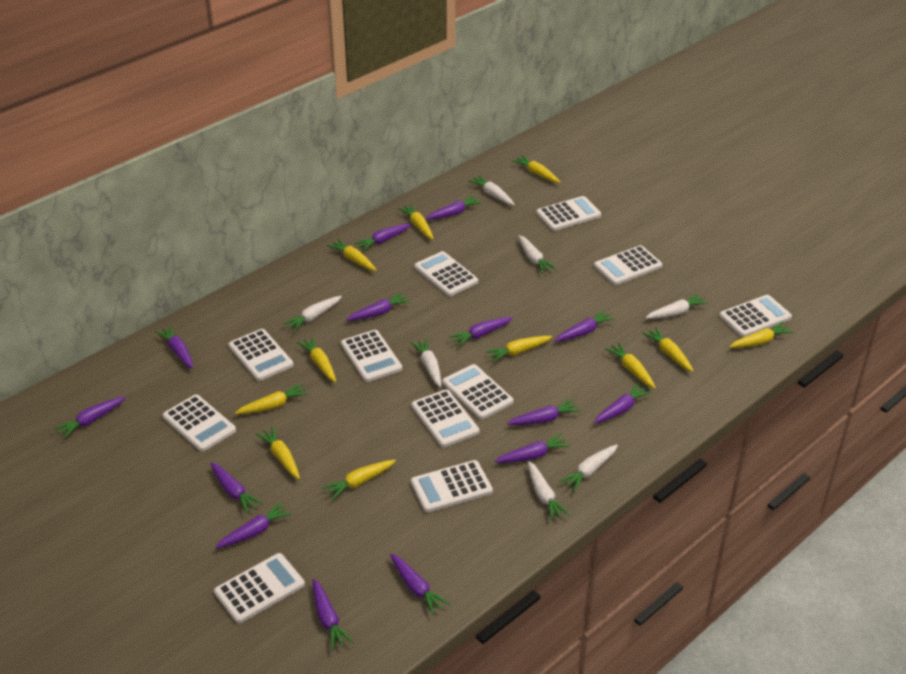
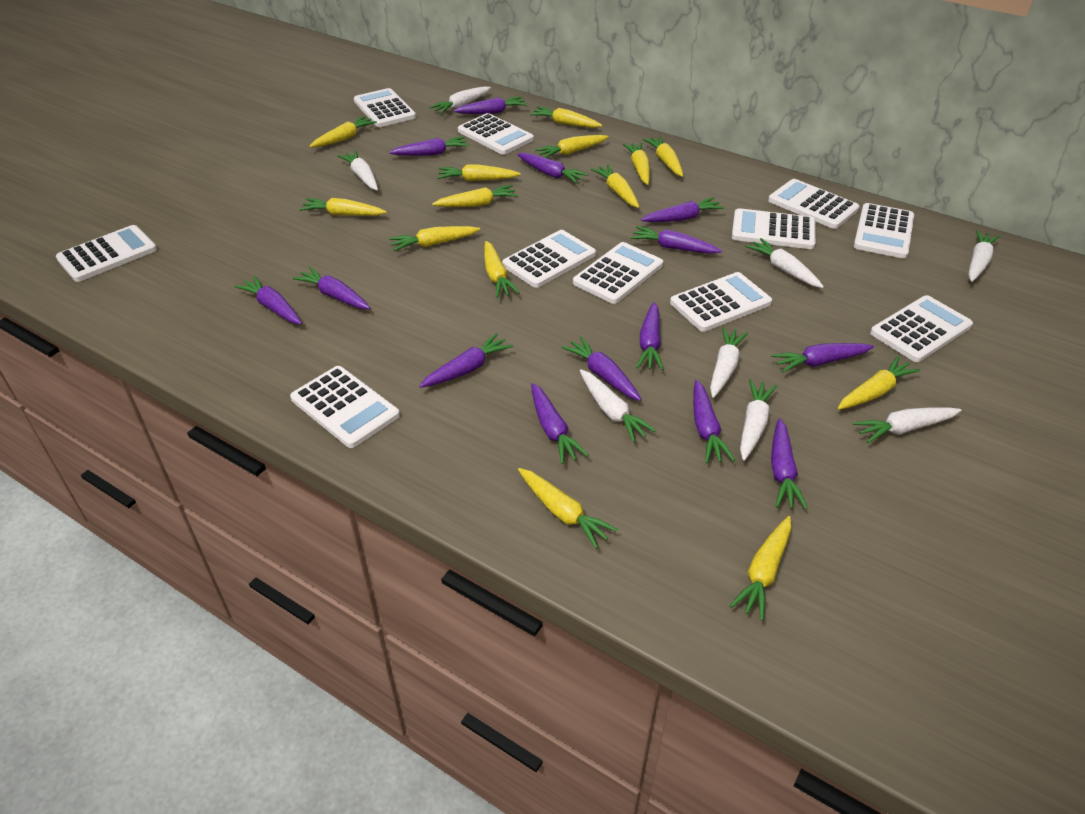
white carrot: 7 -> 8
yellow carrot: 11 -> 14

